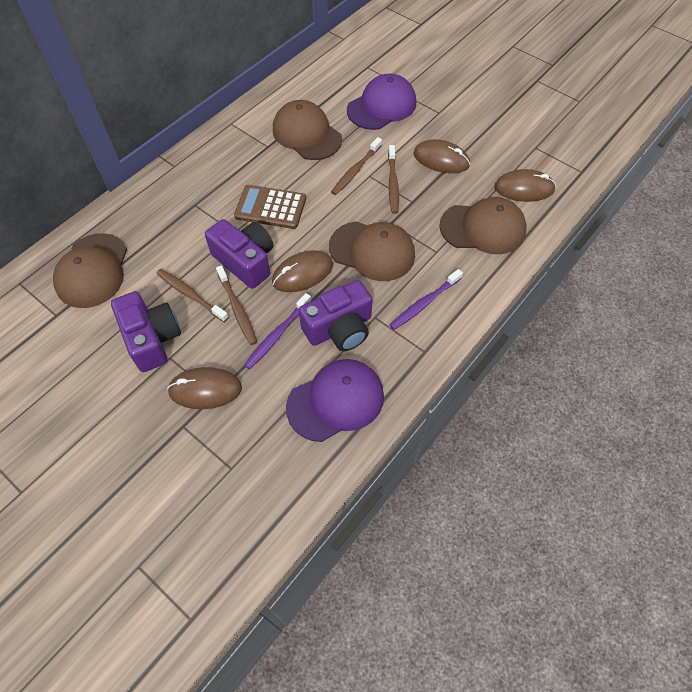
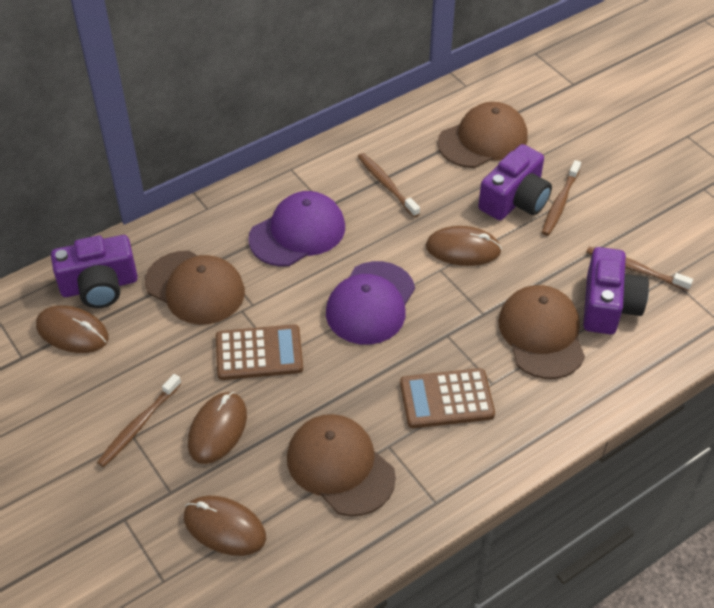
brown calculator: 1 -> 2
purple toothbrush: 2 -> 0

